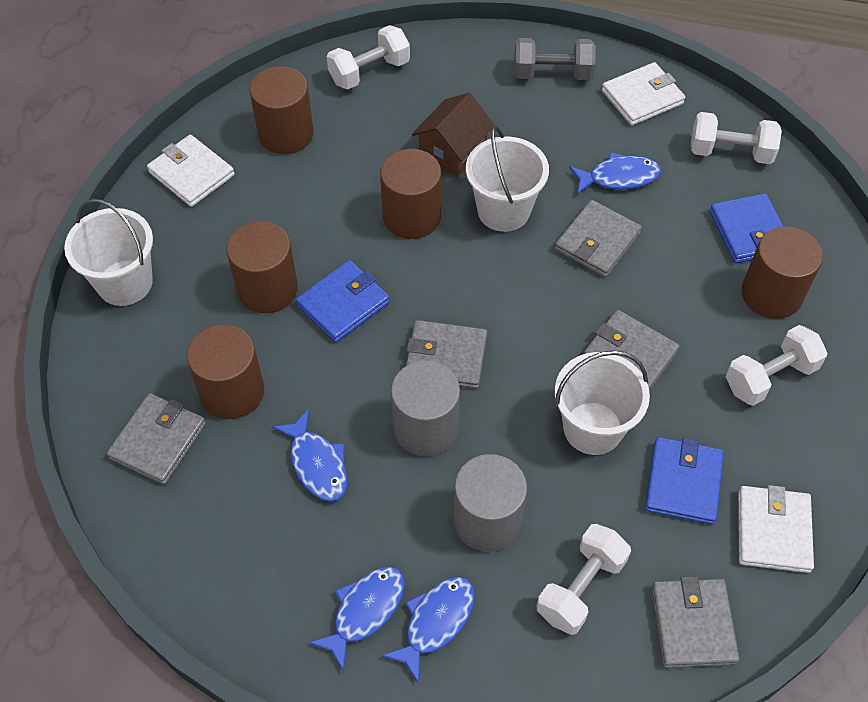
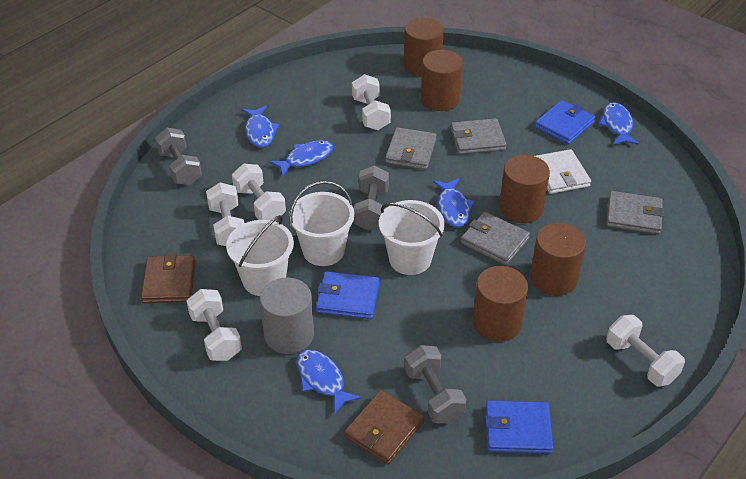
blue fish: 4 -> 5
brown house: 1 -> 0
brown wallet: 0 -> 2
grey cylinder: 2 -> 1
grey dumbbell: 1 -> 3
grey wallet: 5 -> 4
white dumbbell: 4 -> 5
white wallet: 3 -> 1

